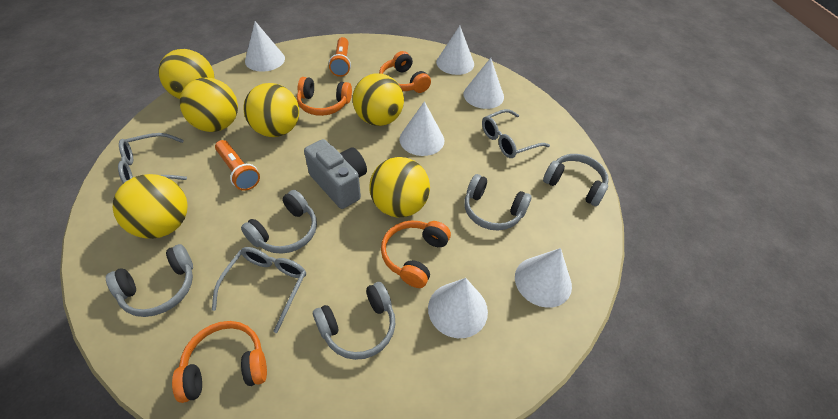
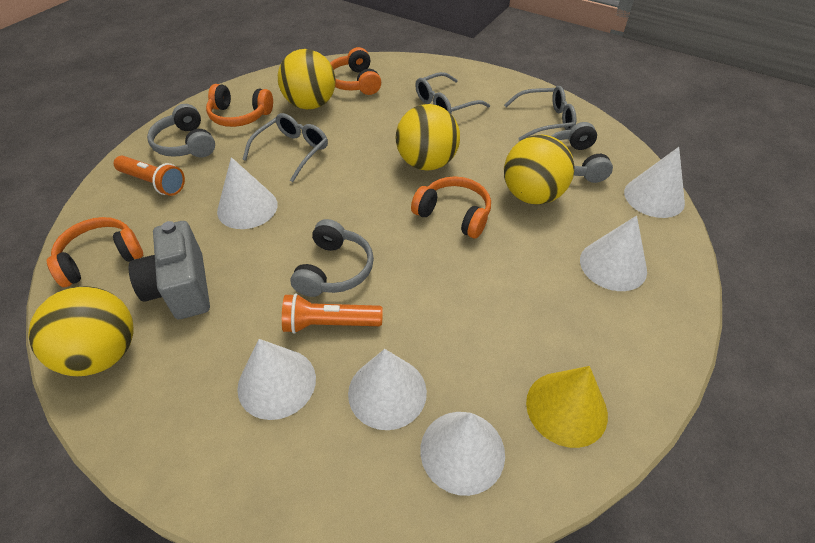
grey headphones: 5 -> 3
yellow ball: 6 -> 4
yellow cone: 0 -> 1

